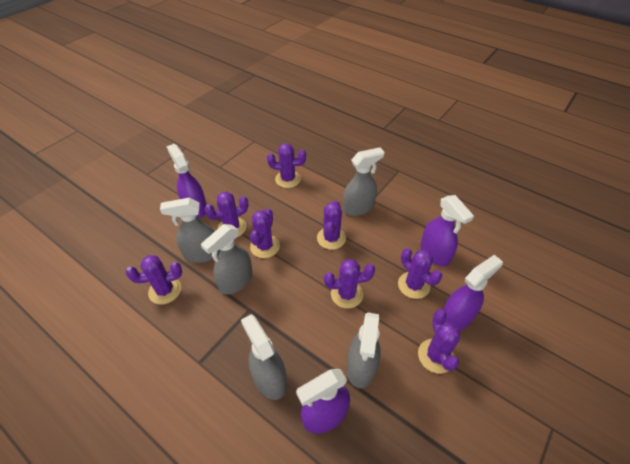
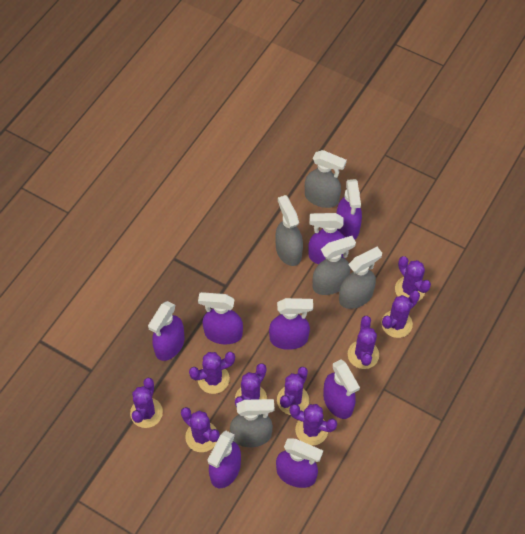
purple cactus: 8 -> 9
purple spray bottle: 4 -> 8

